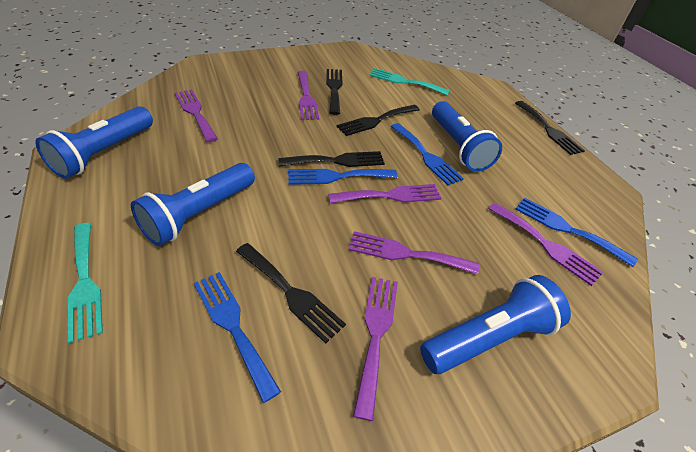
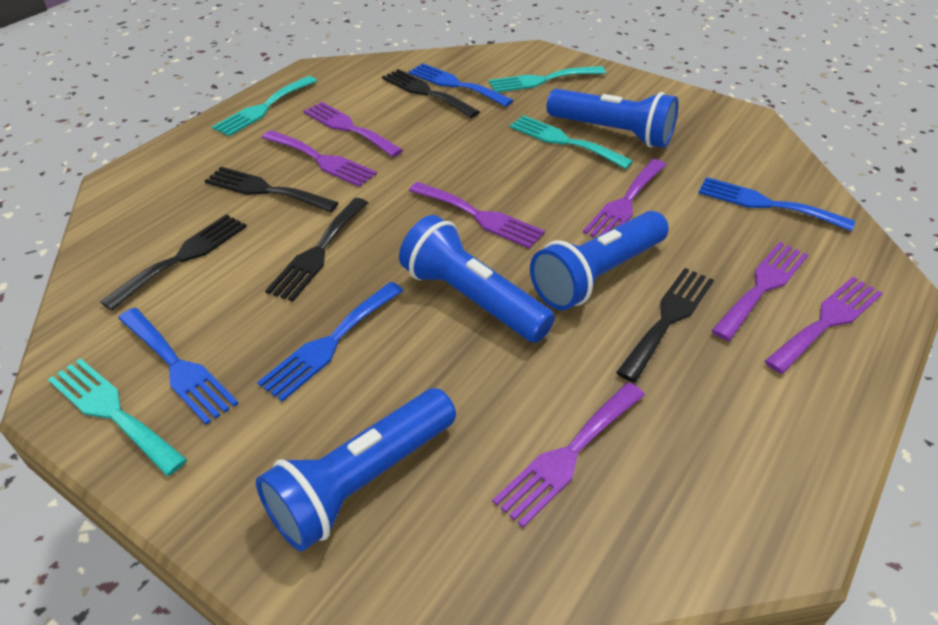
purple fork: 6 -> 7
turquoise fork: 2 -> 4

